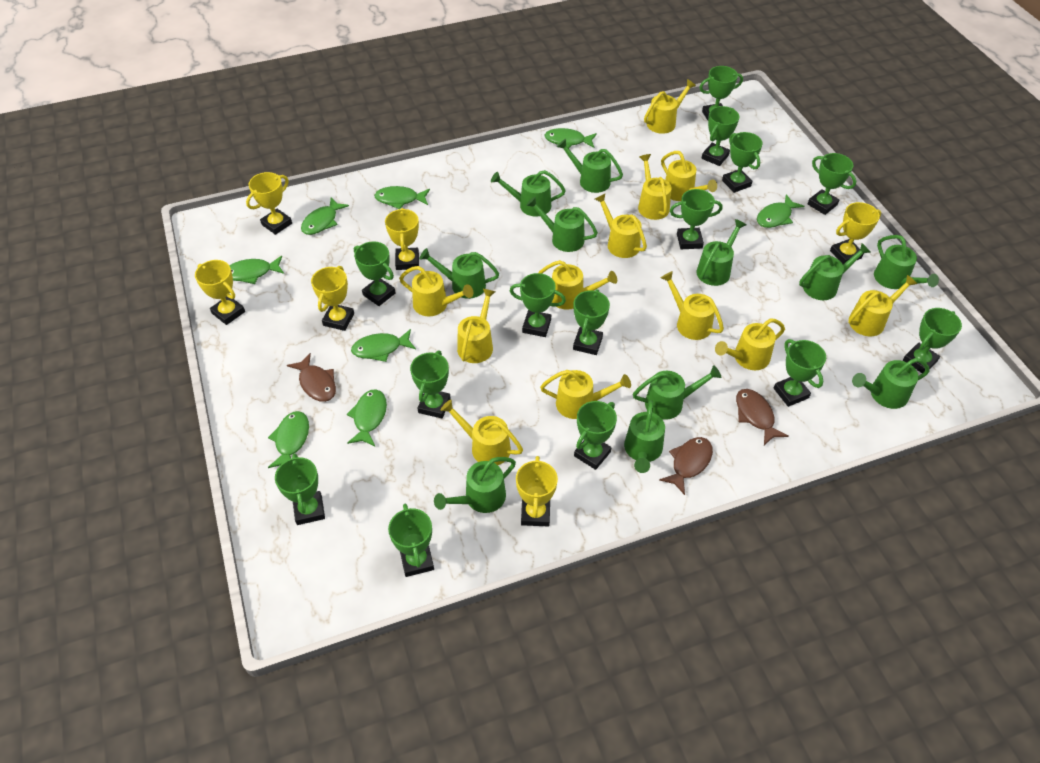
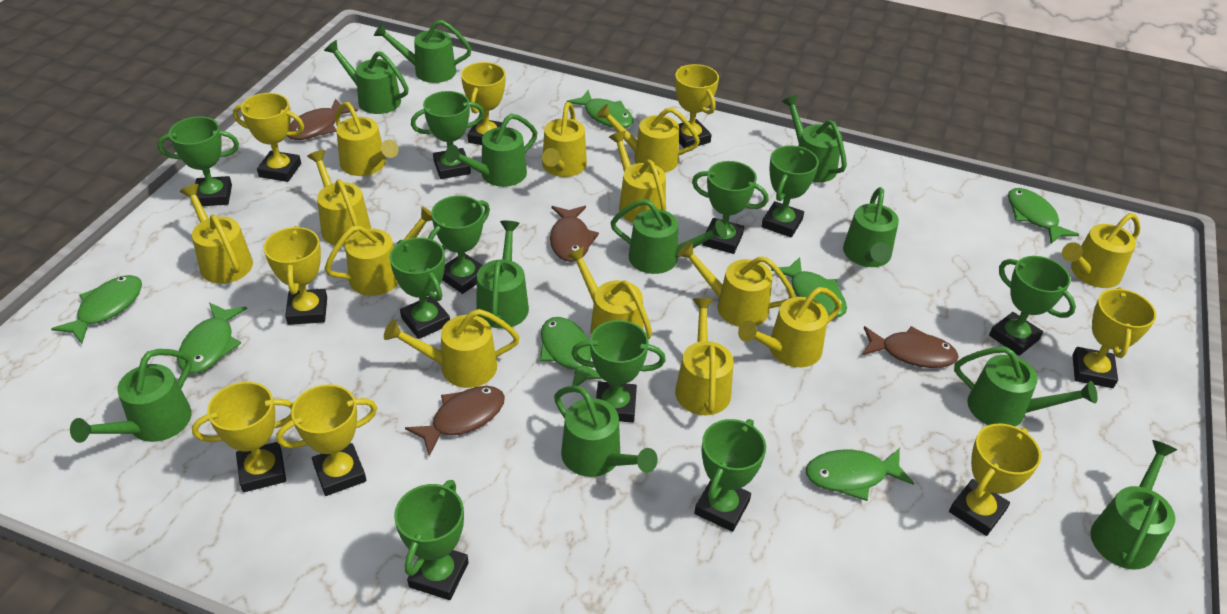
brown fish: 3 -> 4
green fish: 8 -> 7
green trophy: 14 -> 10
yellow trophy: 6 -> 8
yellow watering can: 12 -> 13

